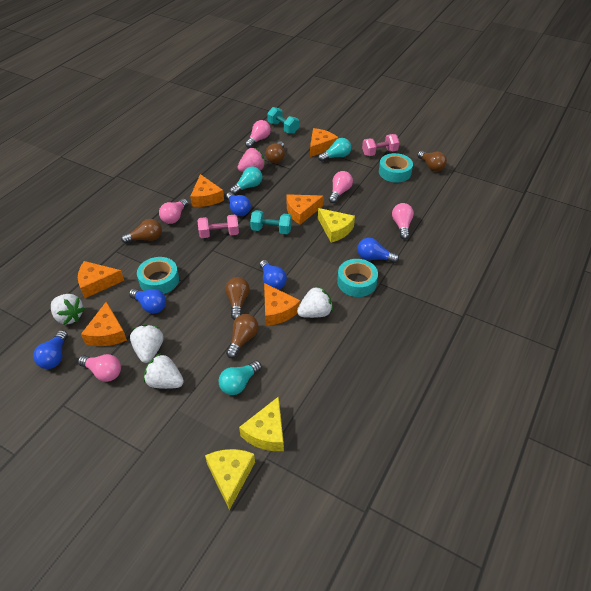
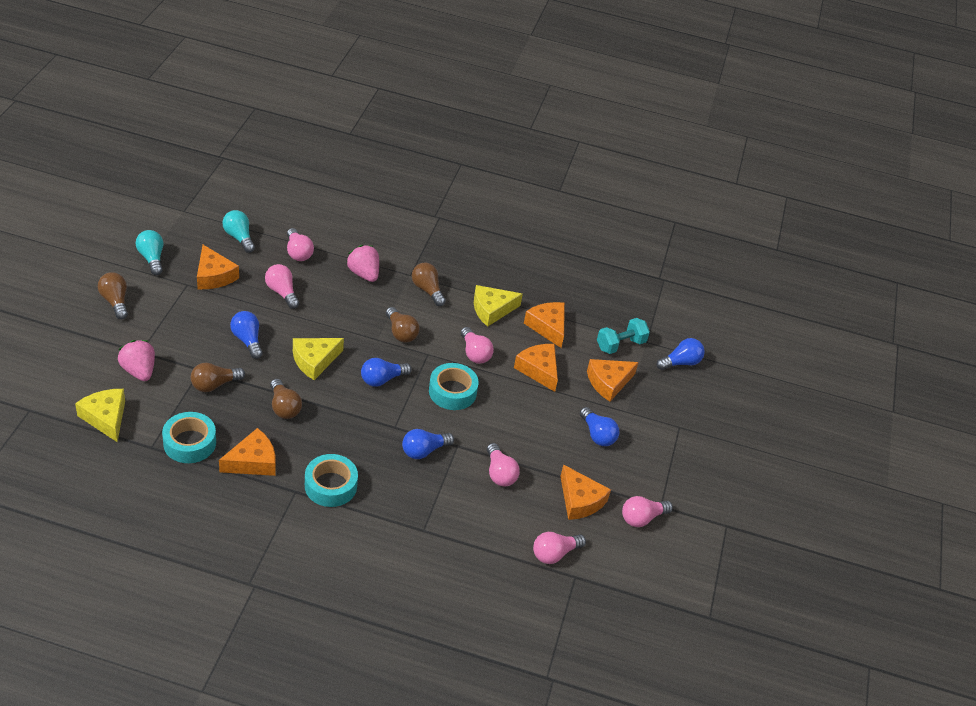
pink dumbbell: 2 -> 0
pink light bulb: 5 -> 6
pink strawberry: 1 -> 2
turquoise dumbbell: 2 -> 1
turquoise light bulb: 3 -> 2
white strawberry: 4 -> 0

